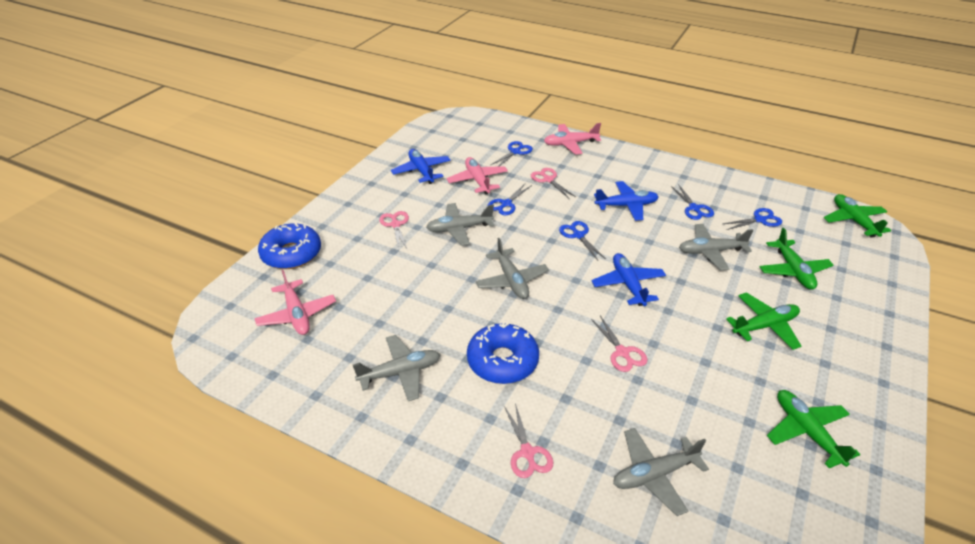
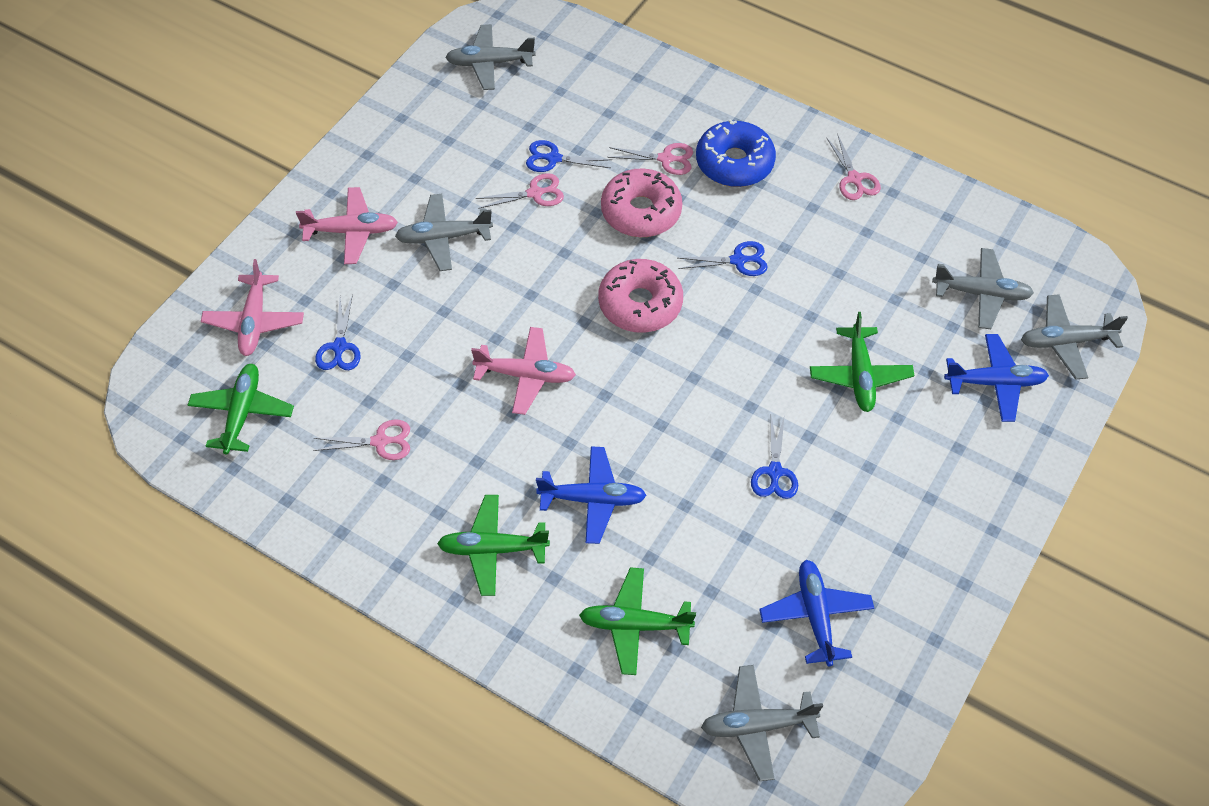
blue donut: 2 -> 1
blue scissors: 5 -> 4
pink donut: 0 -> 2

